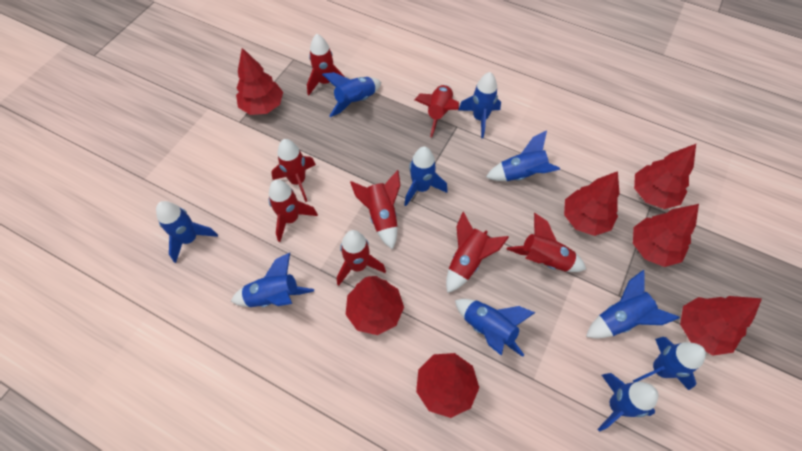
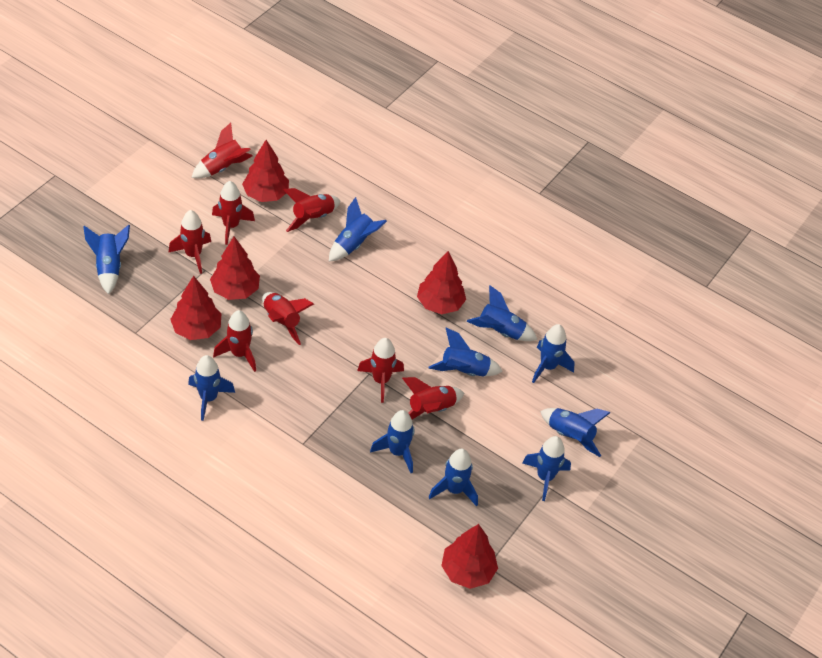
red tree: 7 -> 5

